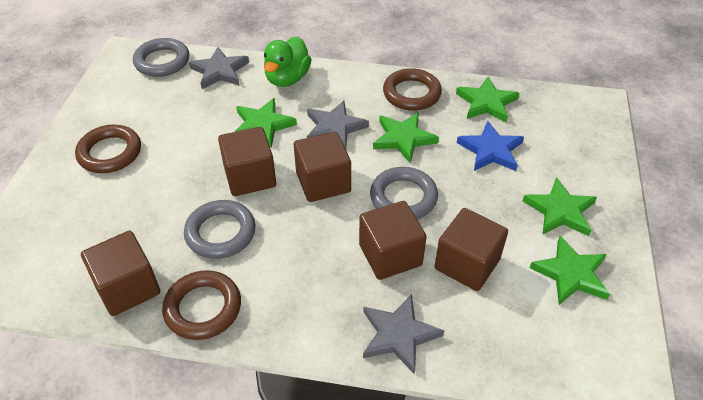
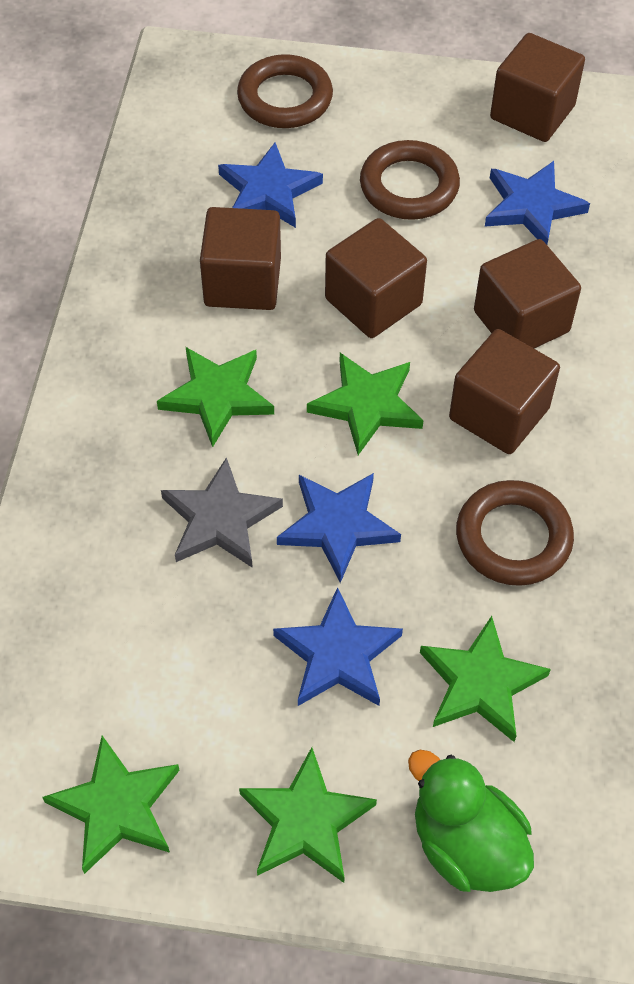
blue star: 1 -> 4
grey ring: 3 -> 0
grey star: 3 -> 1

